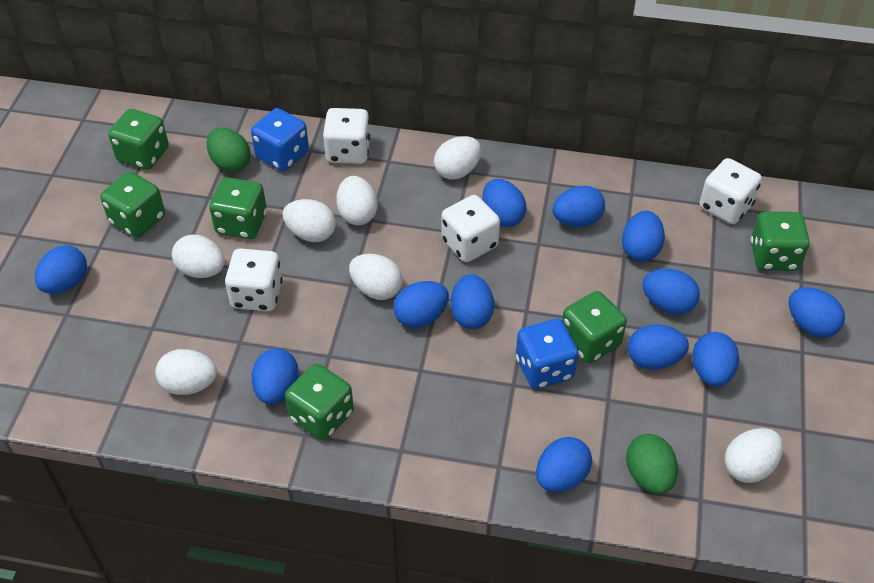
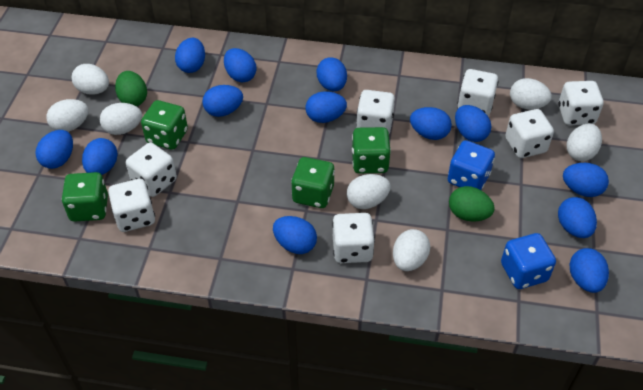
blue egg: 12 -> 13
green dice: 6 -> 4
white dice: 4 -> 7

